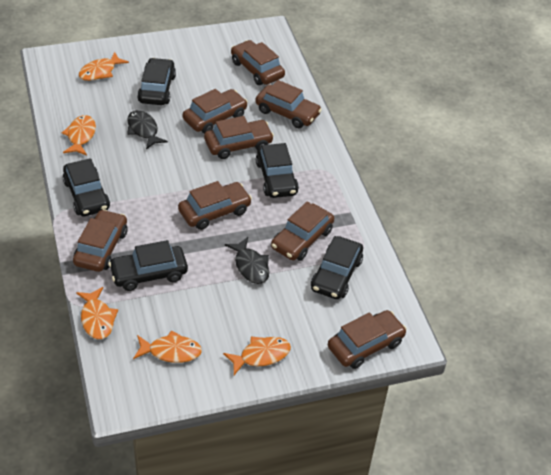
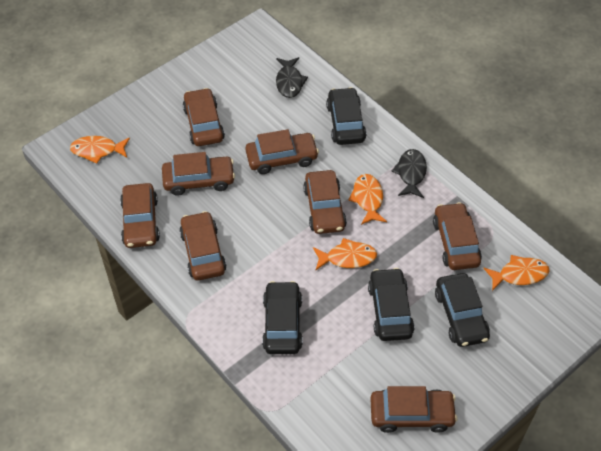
black car: 5 -> 4
orange fish: 5 -> 4

